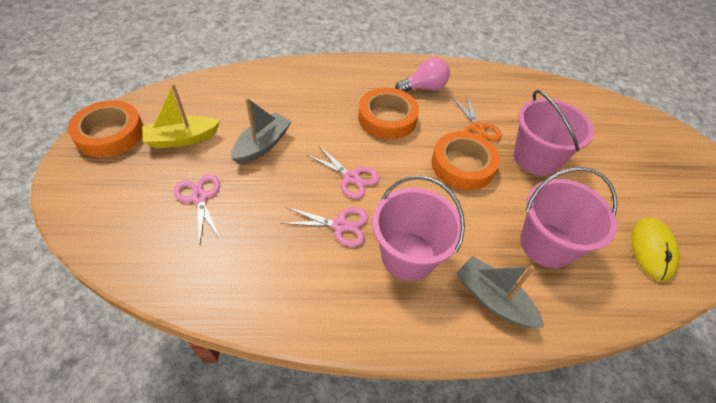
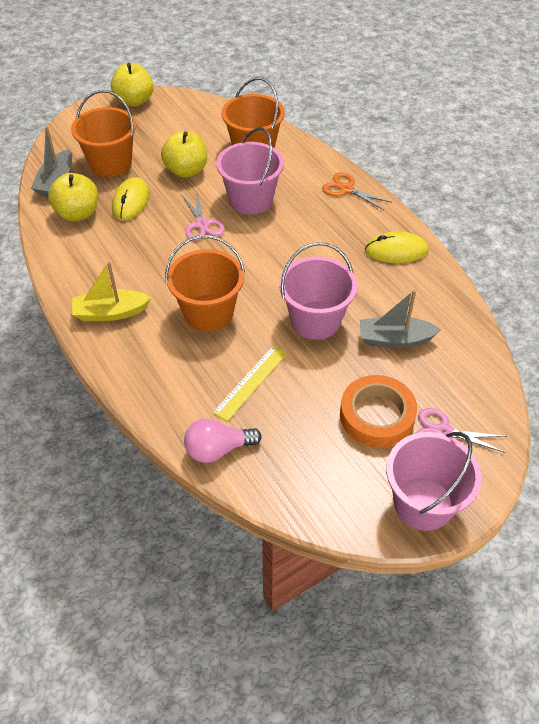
orange bucket: 0 -> 3
orange tape: 3 -> 1
pink scissors: 3 -> 2
yellow apple: 0 -> 3
yellow mouse: 1 -> 2
yellow ruler: 0 -> 1

